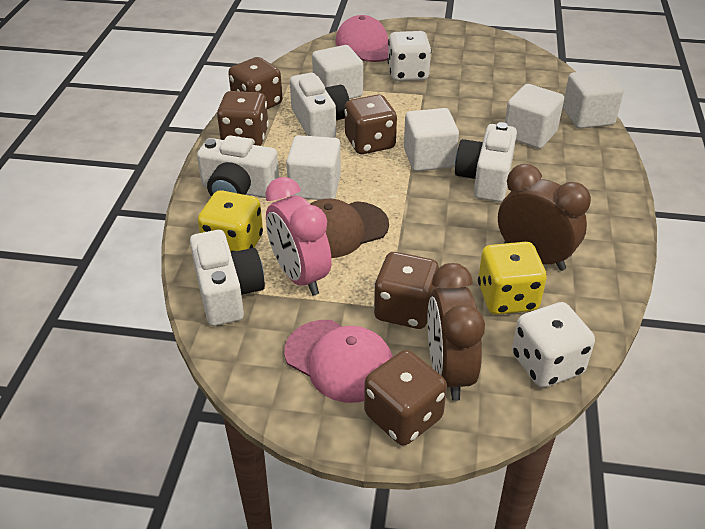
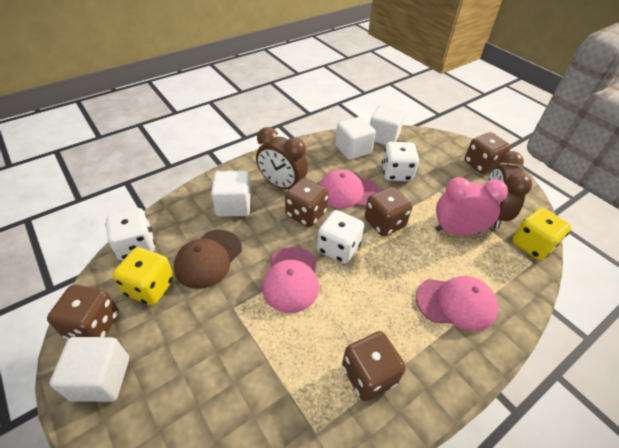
pink cap: 2 -> 3
white camera: 4 -> 0
white cube: 5 -> 4
white dice: 2 -> 3

